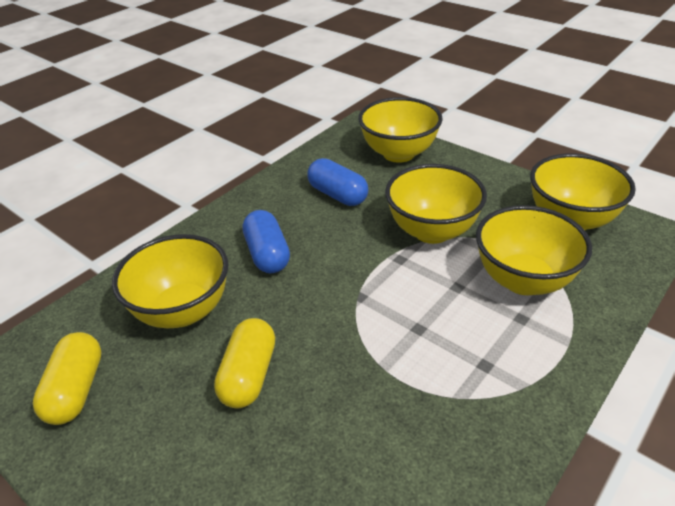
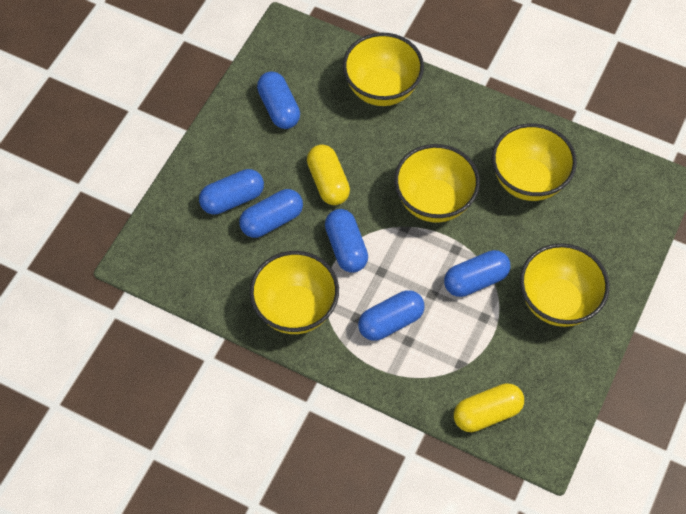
blue capsule: 2 -> 6

